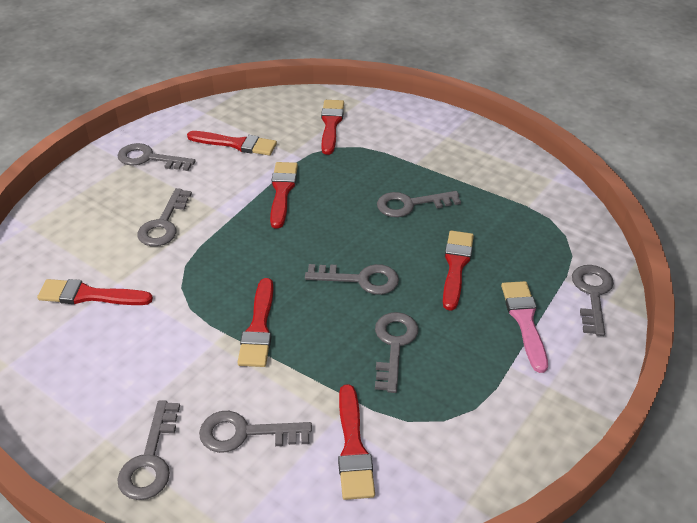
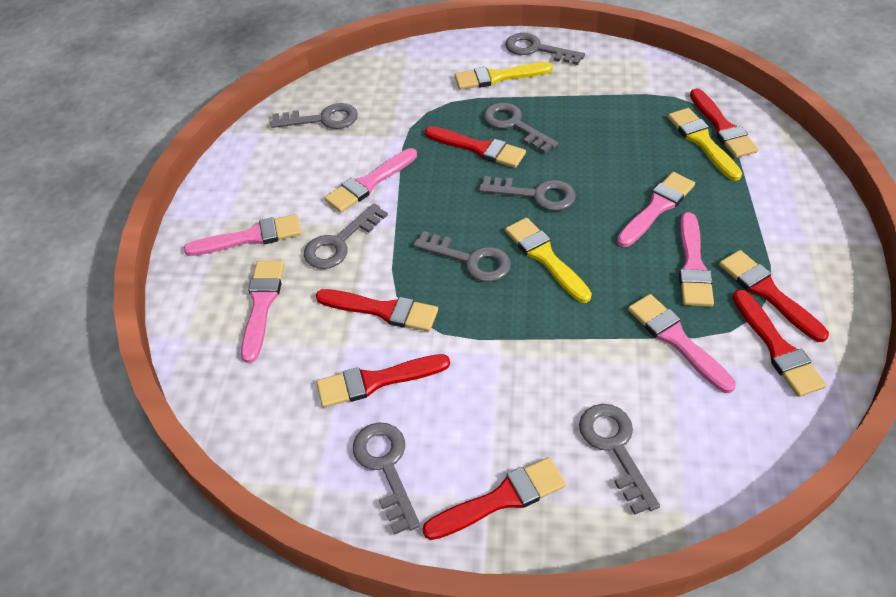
pink brush: 1 -> 6
yellow brush: 0 -> 3

